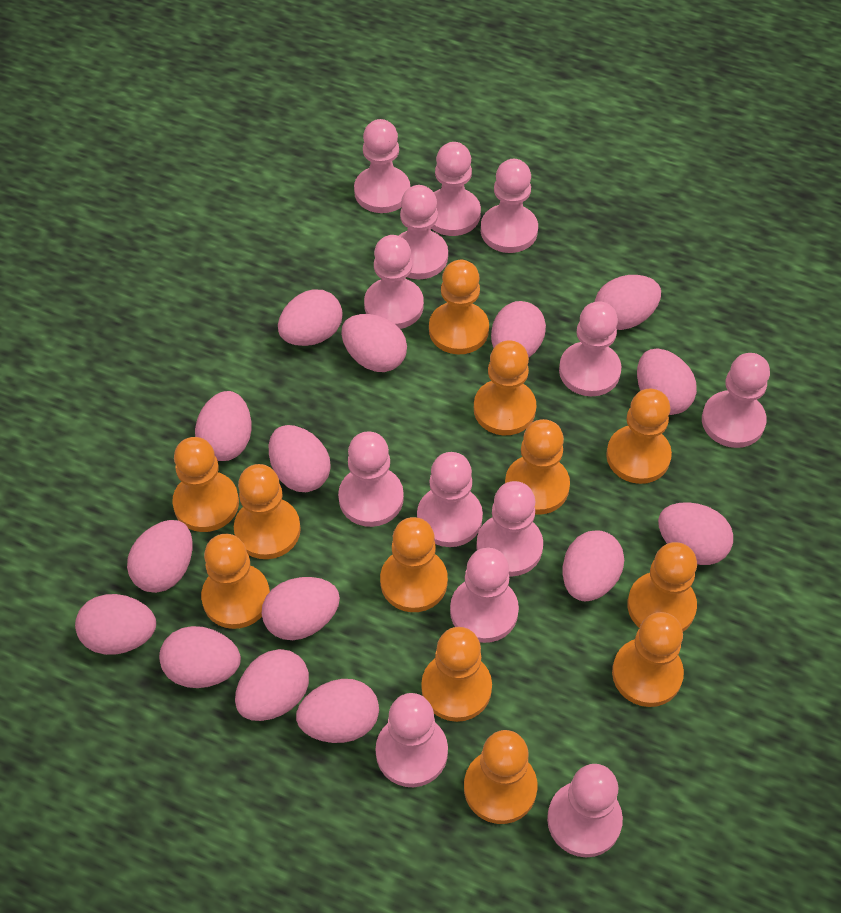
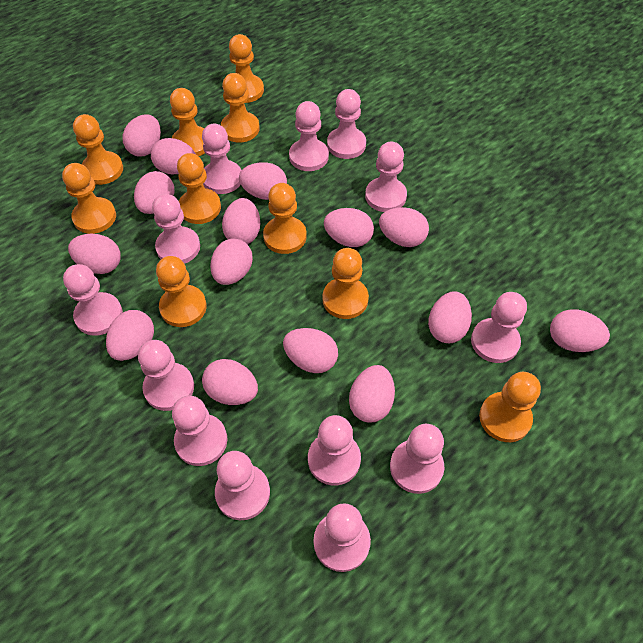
orange pawn: 12 -> 10

